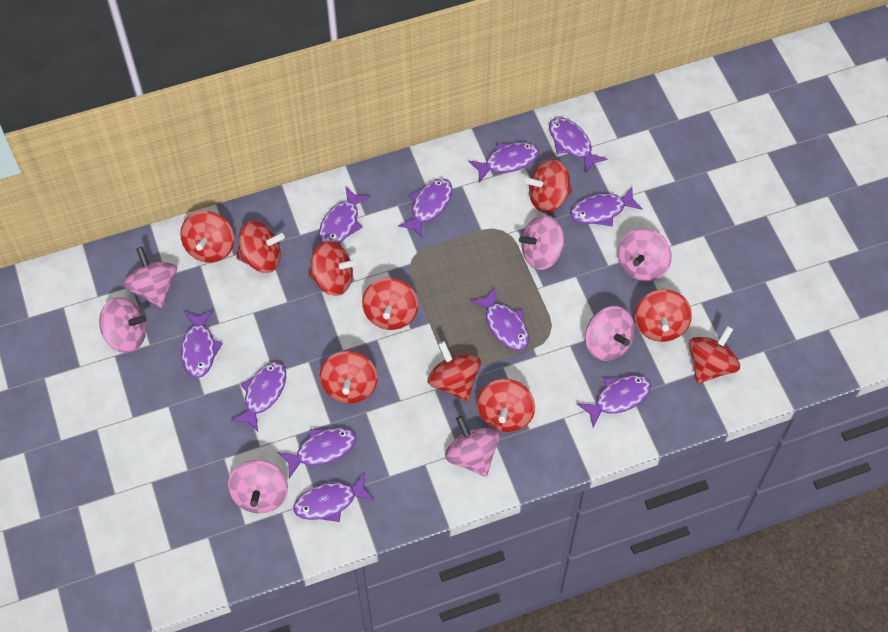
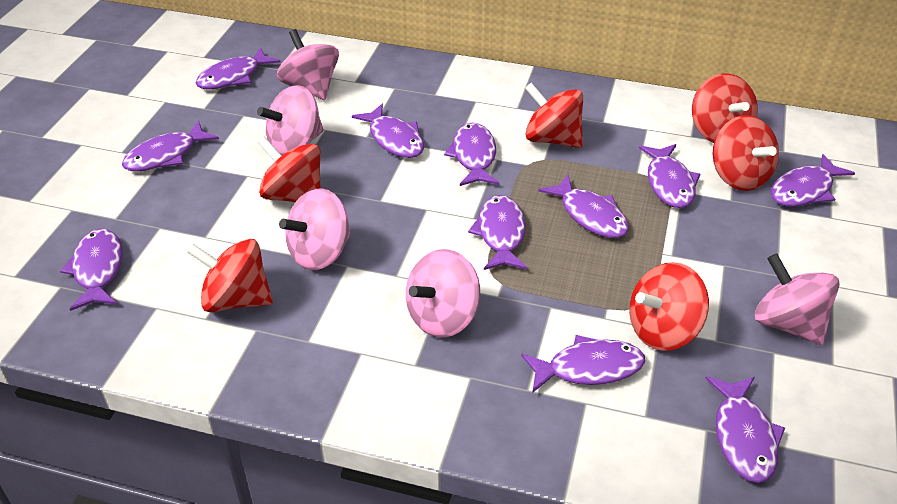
pink spinning top: 7 -> 5
red spinning top: 10 -> 6

